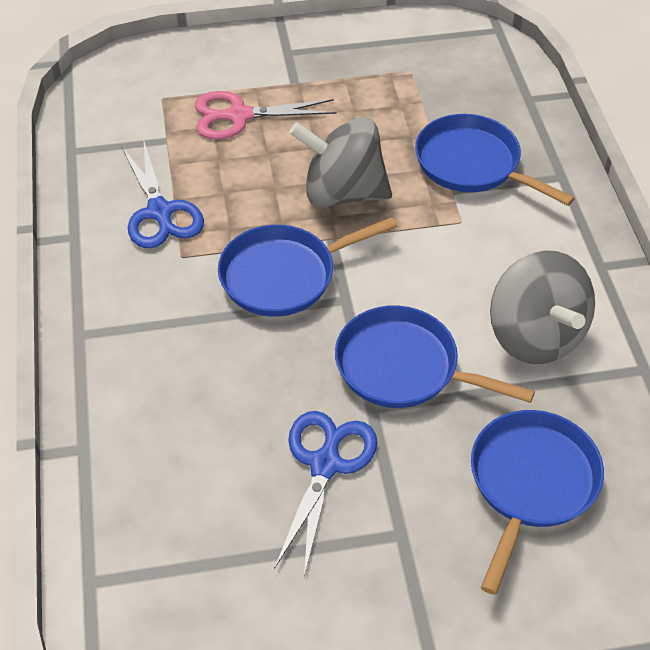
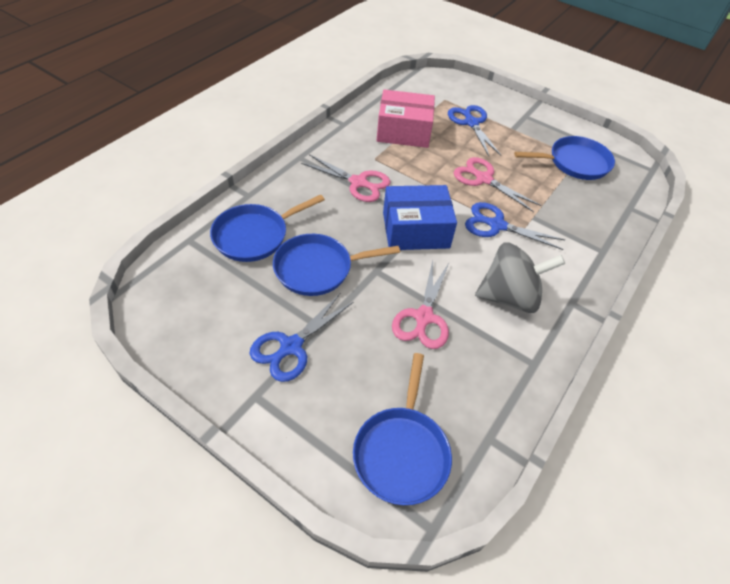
blue box: 0 -> 1
blue scissors: 2 -> 3
grey spinning top: 2 -> 1
pink box: 0 -> 1
pink scissors: 1 -> 3

